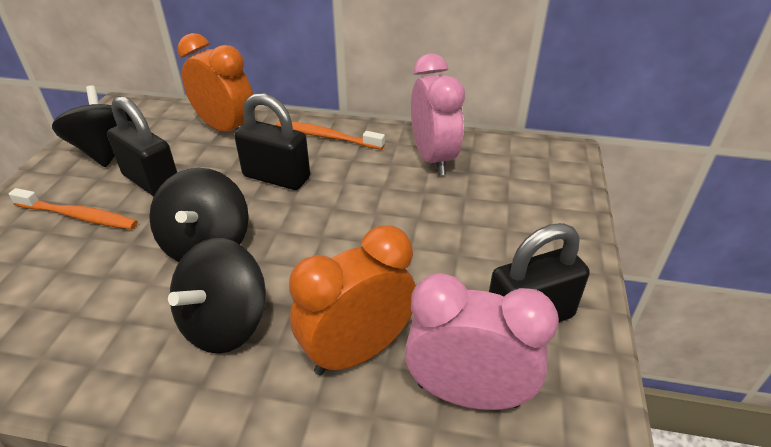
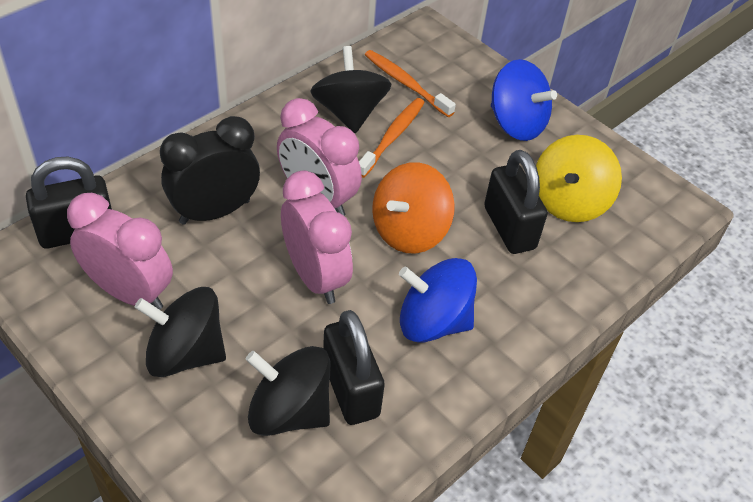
black clock: 0 -> 1
blue spinning top: 0 -> 2
orange clock: 2 -> 0
orange spinning top: 0 -> 1
pink clock: 2 -> 3
yellow spinning top: 0 -> 1

